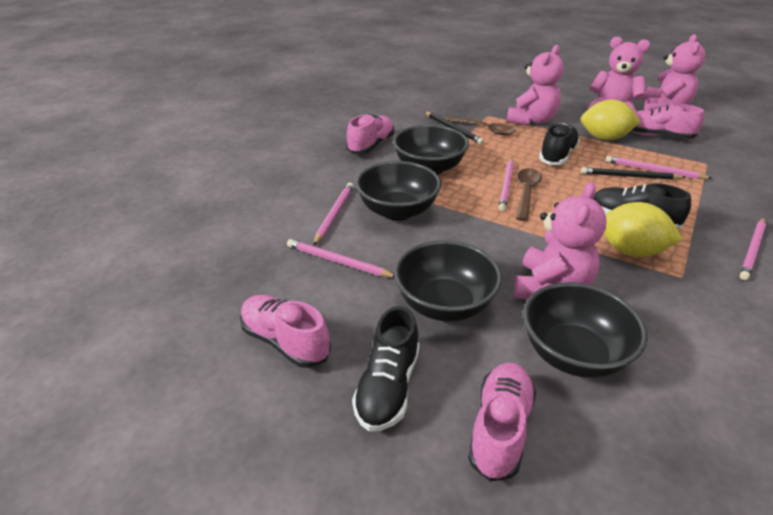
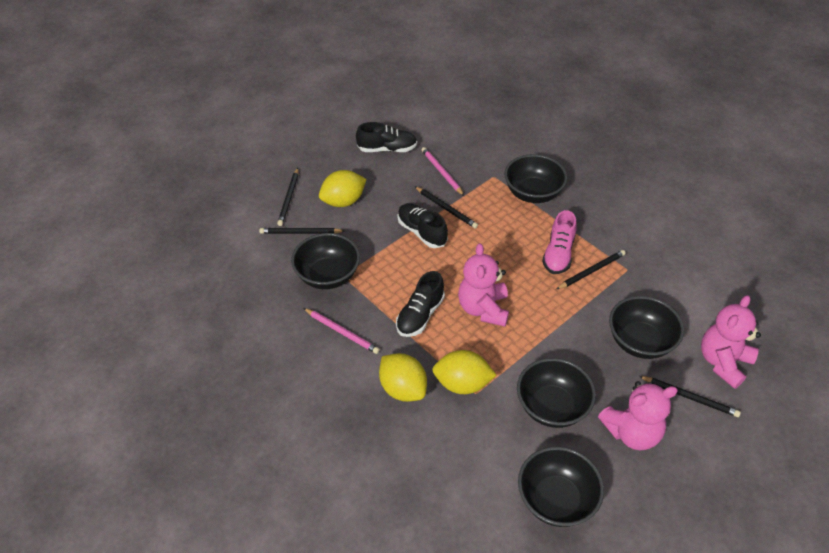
black bowl: 4 -> 5
black pencil: 2 -> 5
brown spoon: 2 -> 0
pink pencil: 5 -> 2
pink shoe: 4 -> 1
pink teddy bear: 4 -> 3
yellow lemon: 2 -> 3

